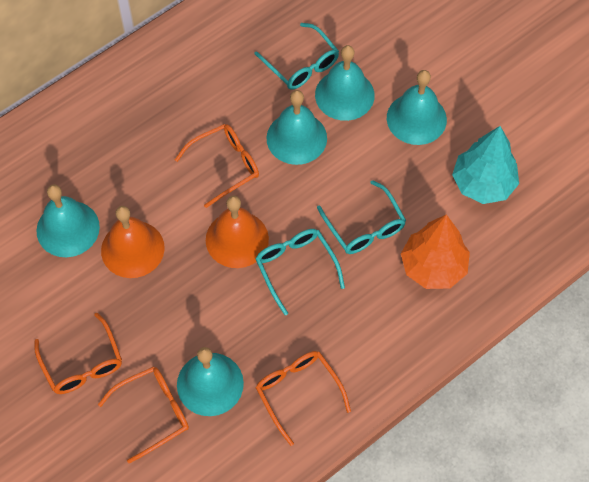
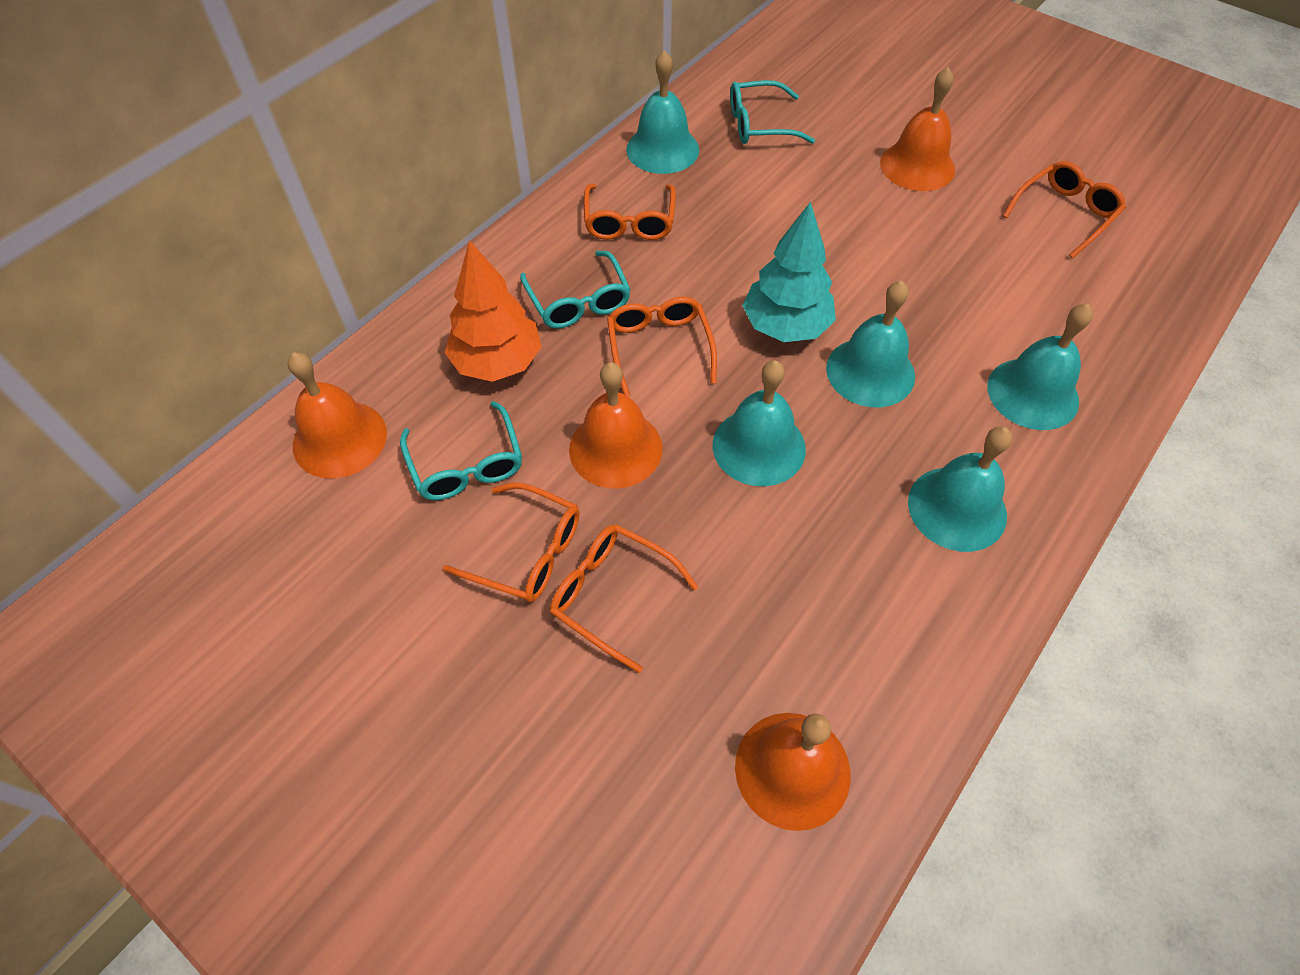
orange bell: 2 -> 4
orange glasses: 4 -> 5

